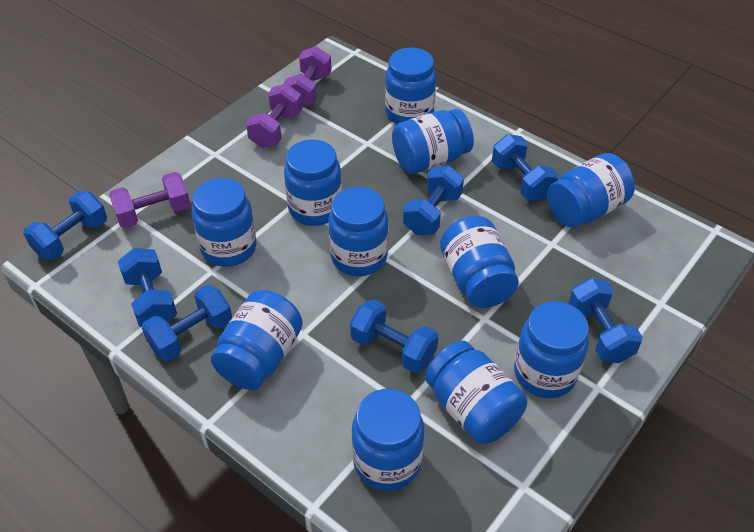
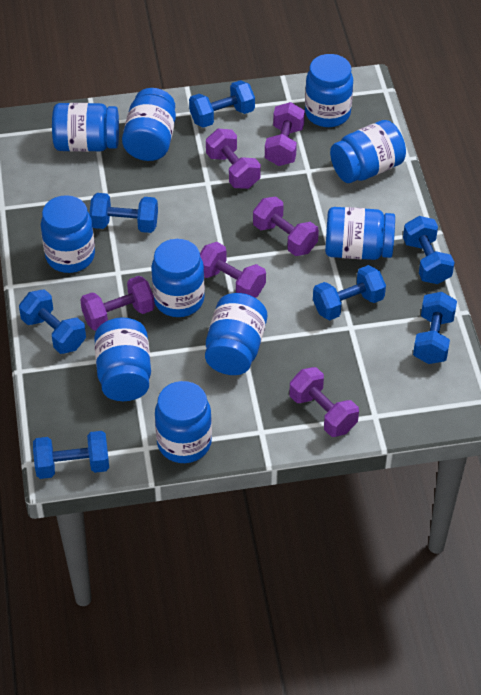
blue jar: 11 -> 10
purple dumbbell: 3 -> 6

